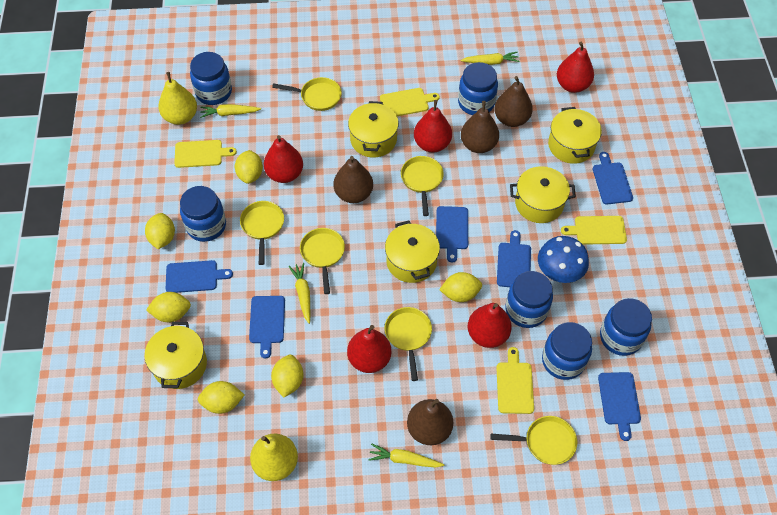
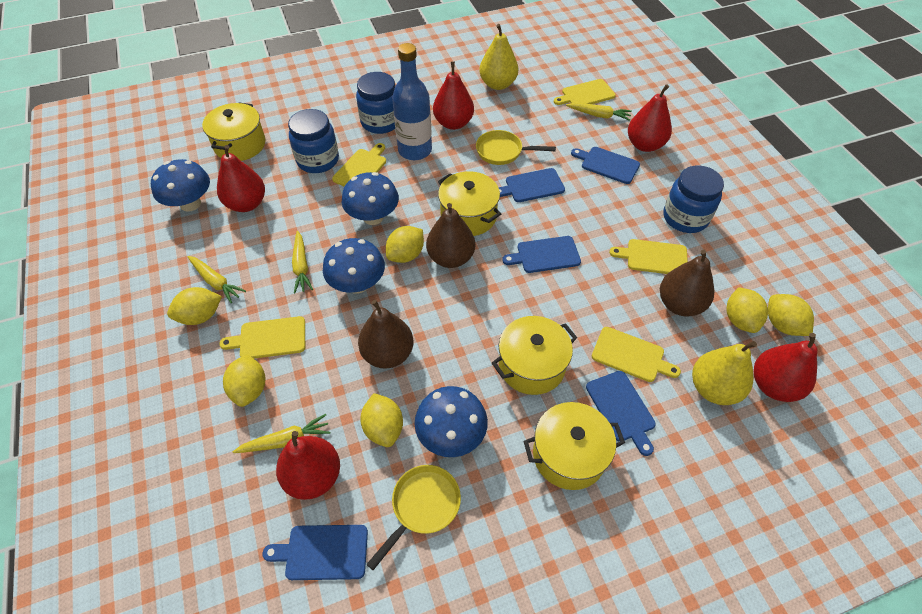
blue bottle: 0 -> 1
blue cutting board: 6 -> 5
blue jar: 6 -> 3
blue mushroom: 1 -> 4
brown pear: 4 -> 3
yellow cutting board: 4 -> 5
yellow pan: 6 -> 2
yellow pot: 5 -> 4

